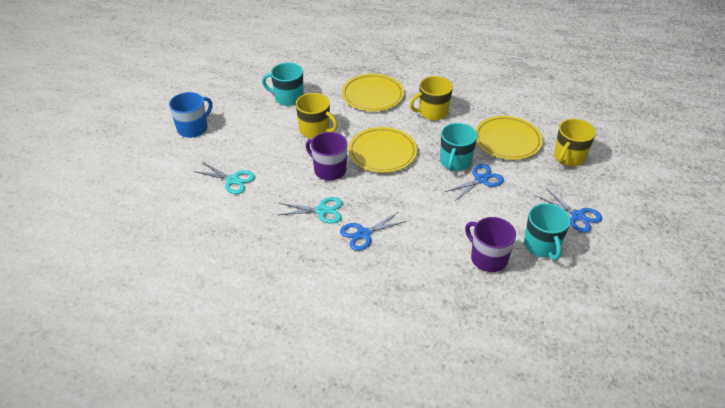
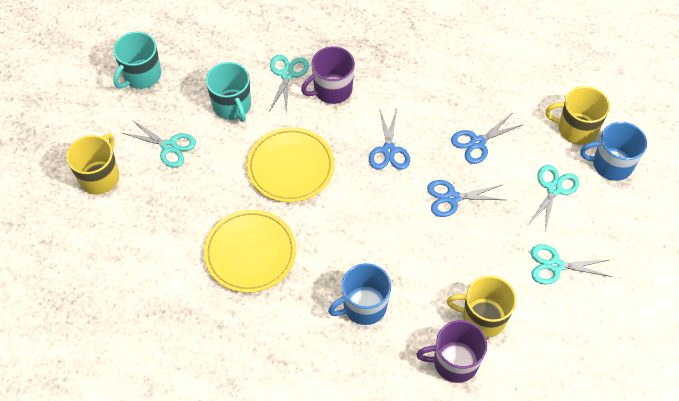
blue mug: 1 -> 2
turquoise mug: 3 -> 2
turquoise scissors: 2 -> 4
yellow plate: 3 -> 2

